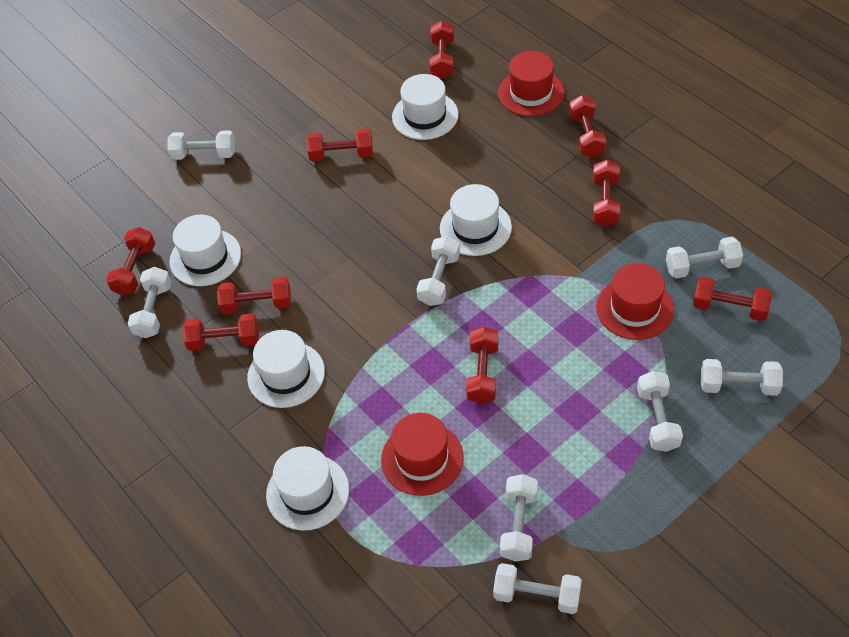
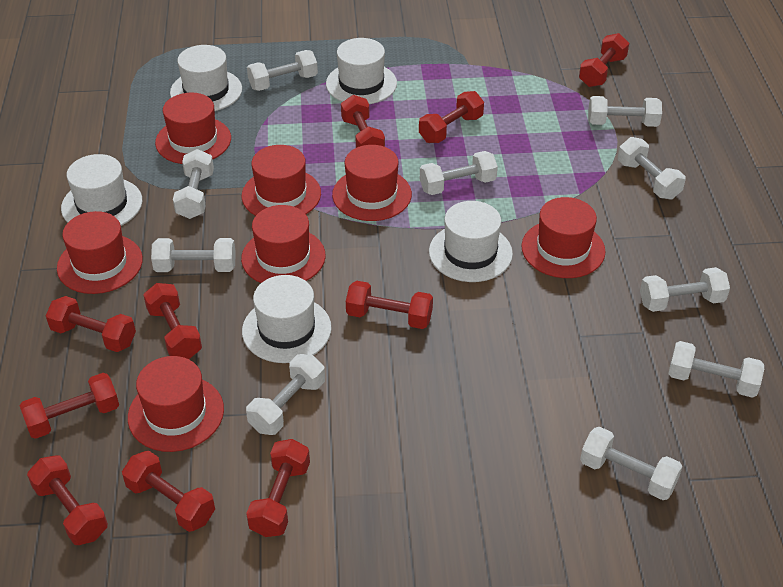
red dumbbell: 9 -> 10
red hat: 3 -> 7
white dumbbell: 8 -> 10

